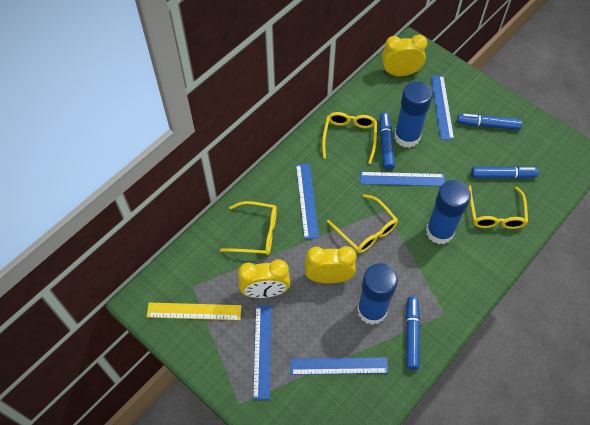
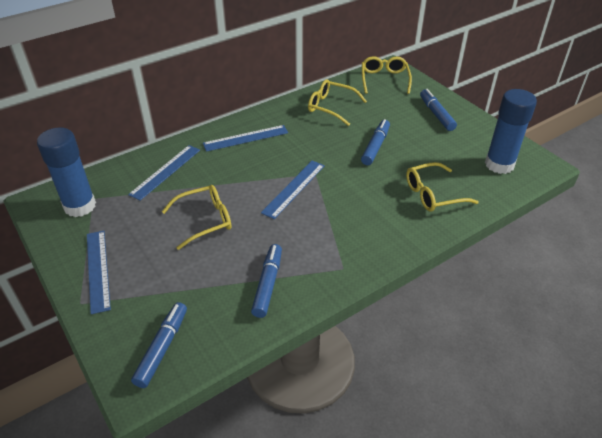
blue glue stick: 3 -> 2
blue ruler: 5 -> 4
yellow clock: 3 -> 0
yellow ruler: 1 -> 0

